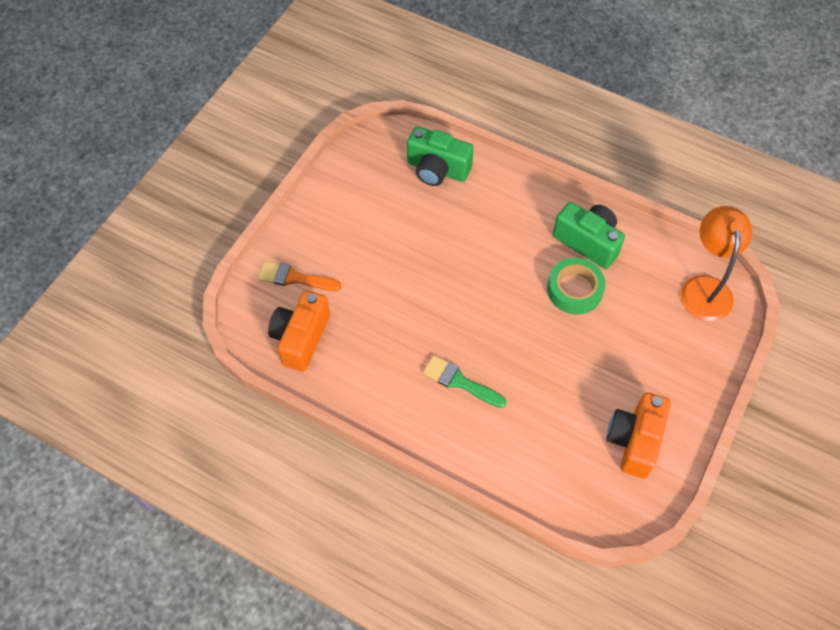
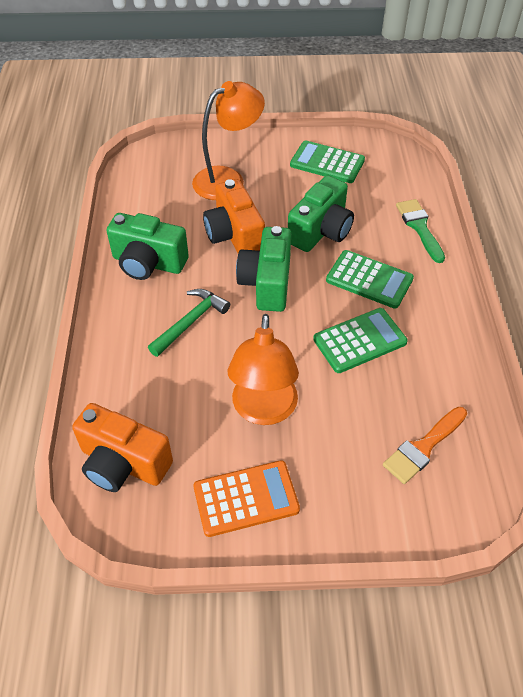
green calculator: 0 -> 3
green camera: 2 -> 3
green hammer: 0 -> 1
green tape: 1 -> 0
orange calculator: 0 -> 1
orange lamp: 1 -> 2

